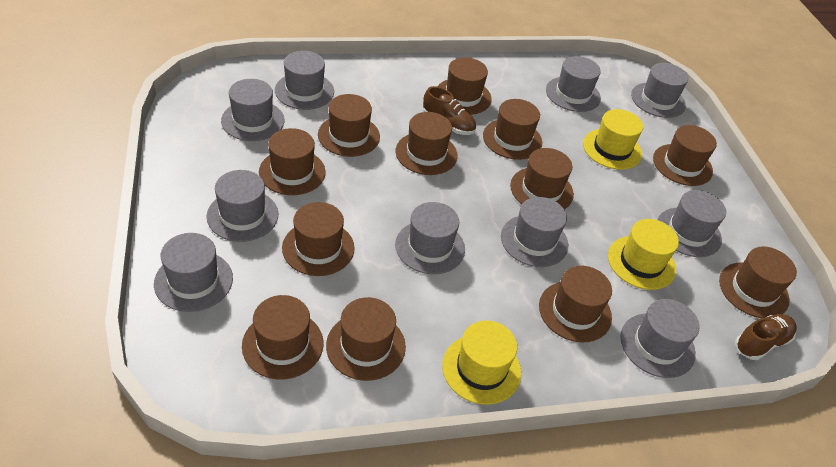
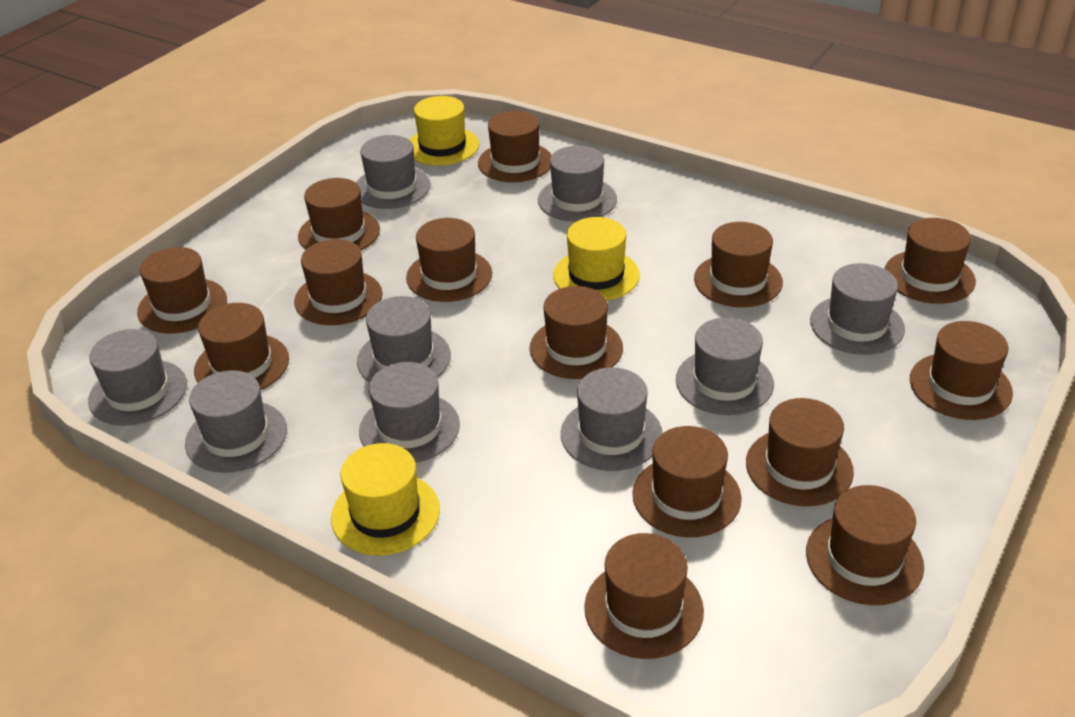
brown hat: 12 -> 14
brown shoe: 2 -> 0
grey hat: 10 -> 9

